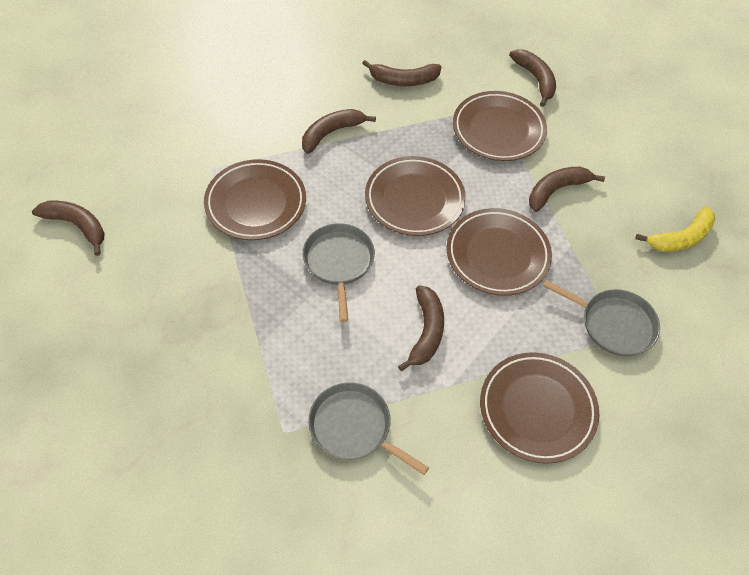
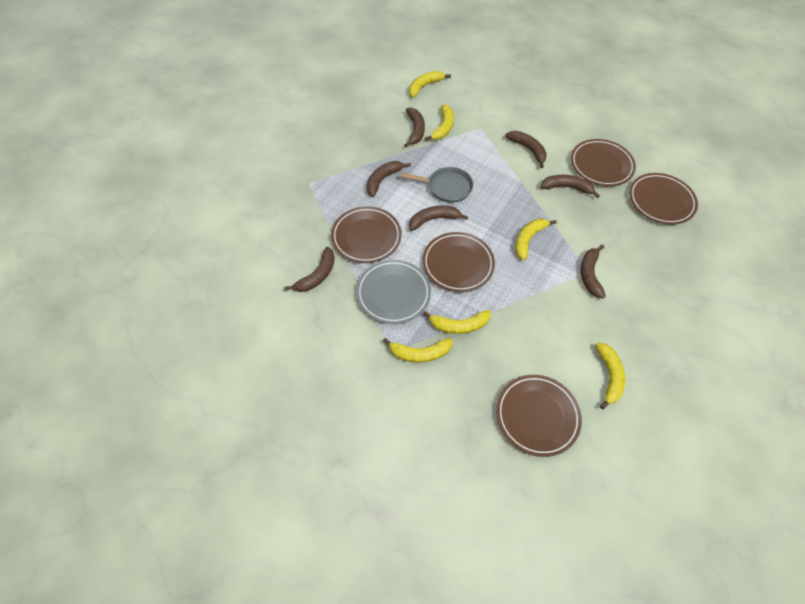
brown banana: 6 -> 7
grey pan: 3 -> 1
grey plate: 0 -> 1
yellow banana: 1 -> 6

